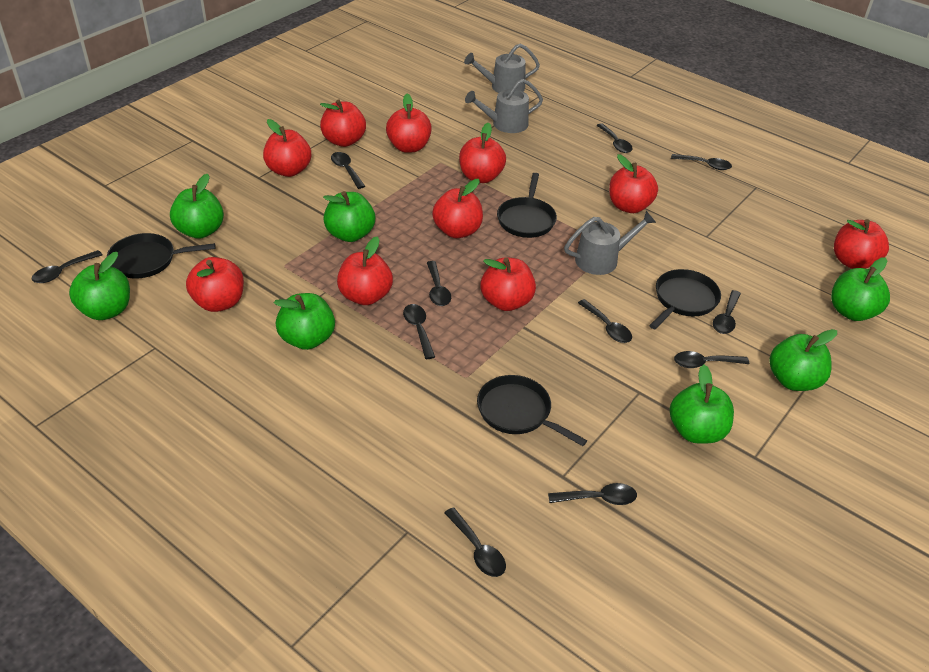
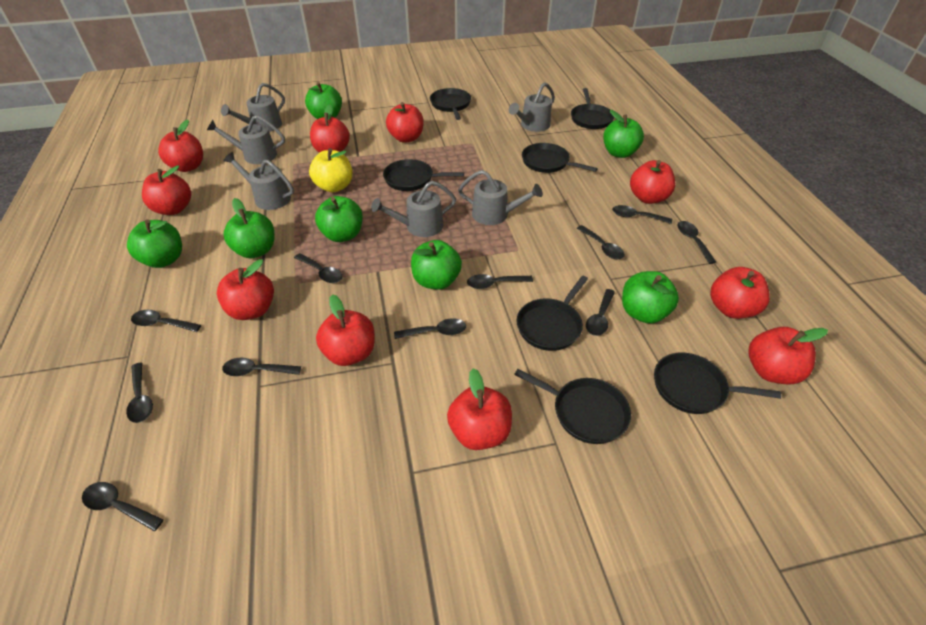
black pan: 4 -> 7
grey watering can: 3 -> 6
yellow apple: 0 -> 1

